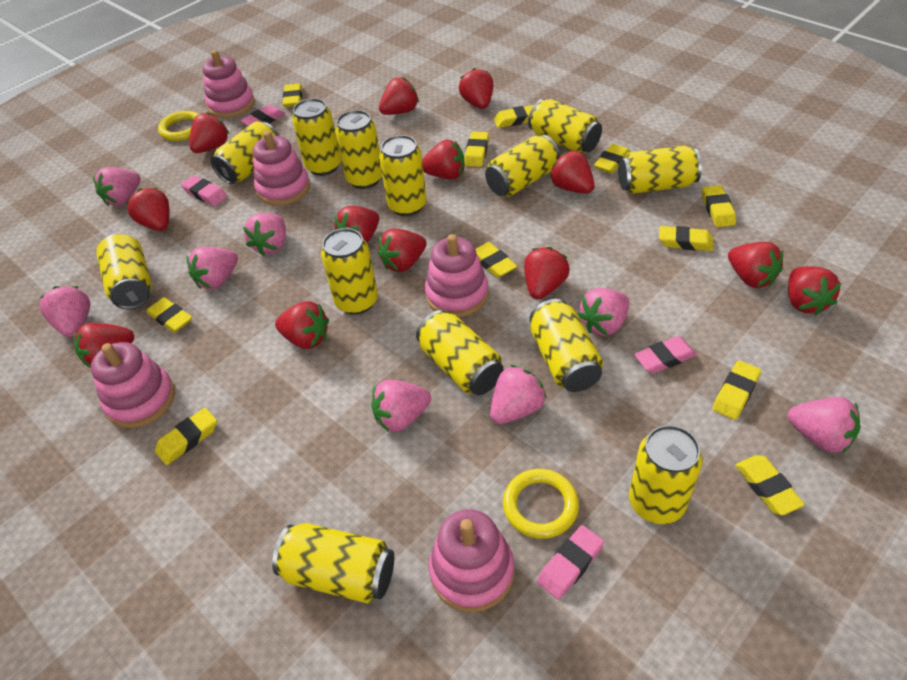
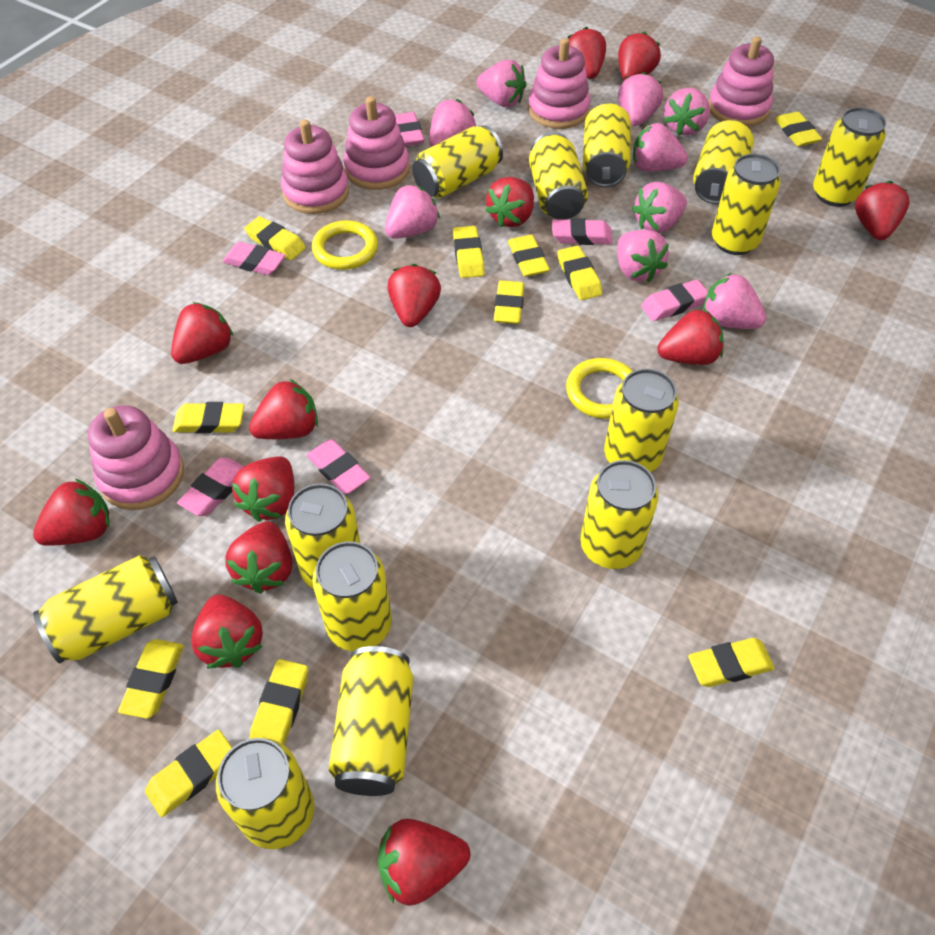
pink eraser: 4 -> 6
pink strawberry: 8 -> 9

